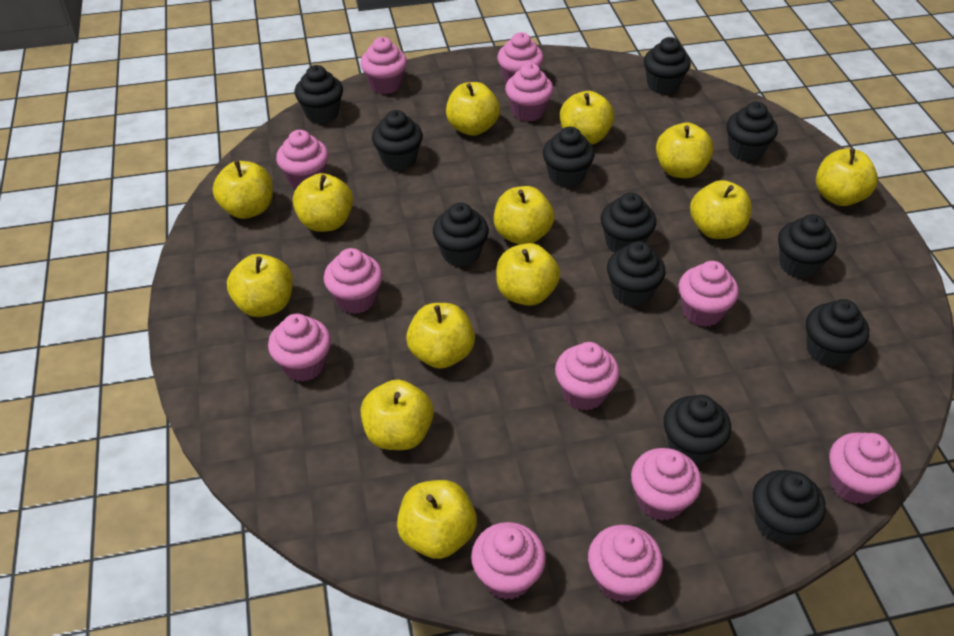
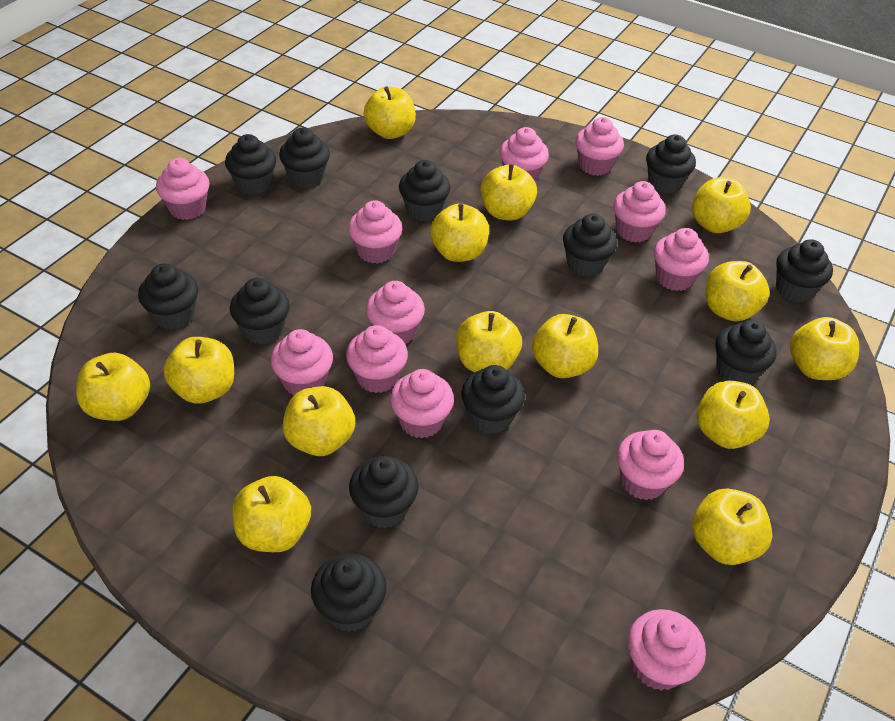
yellow apple: 13 -> 14

